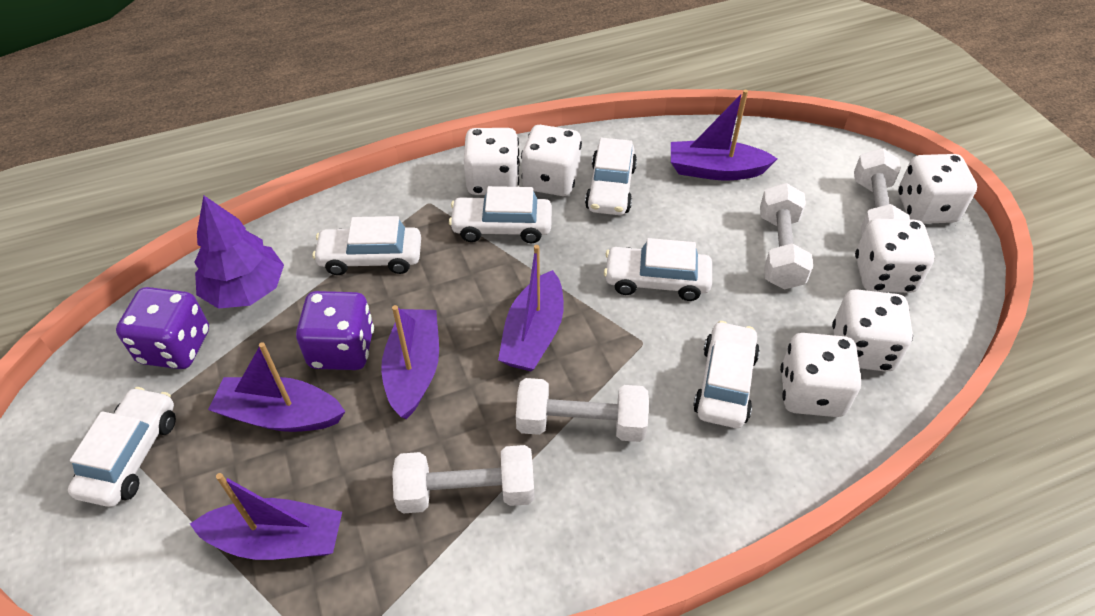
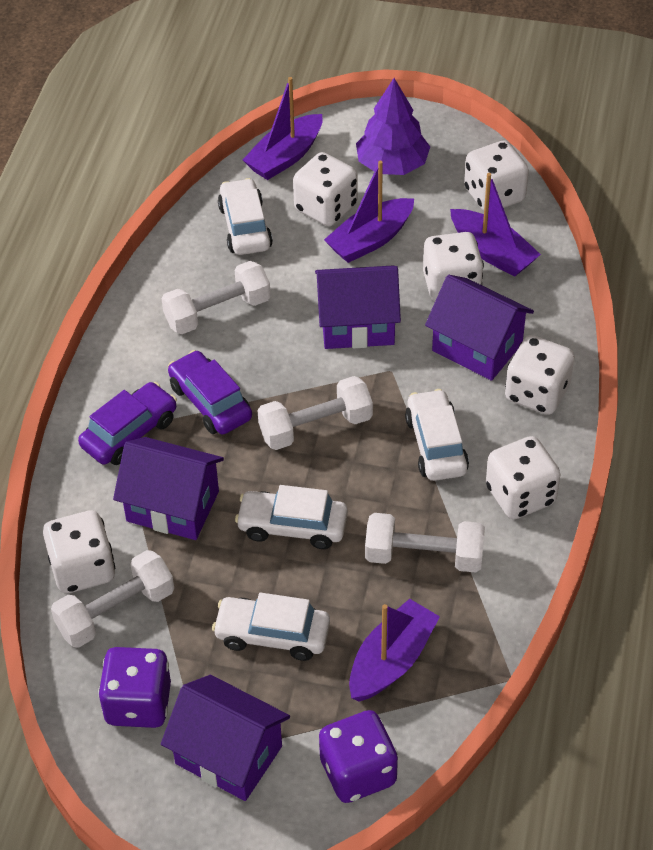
purple boat: 5 -> 4
purple car: 0 -> 2
purple house: 0 -> 4
white car: 6 -> 4

